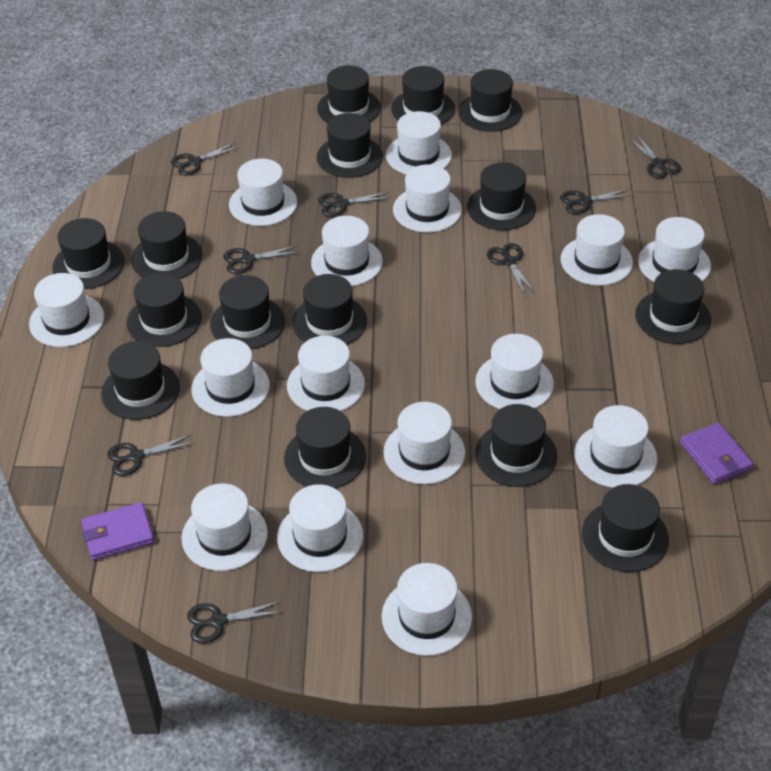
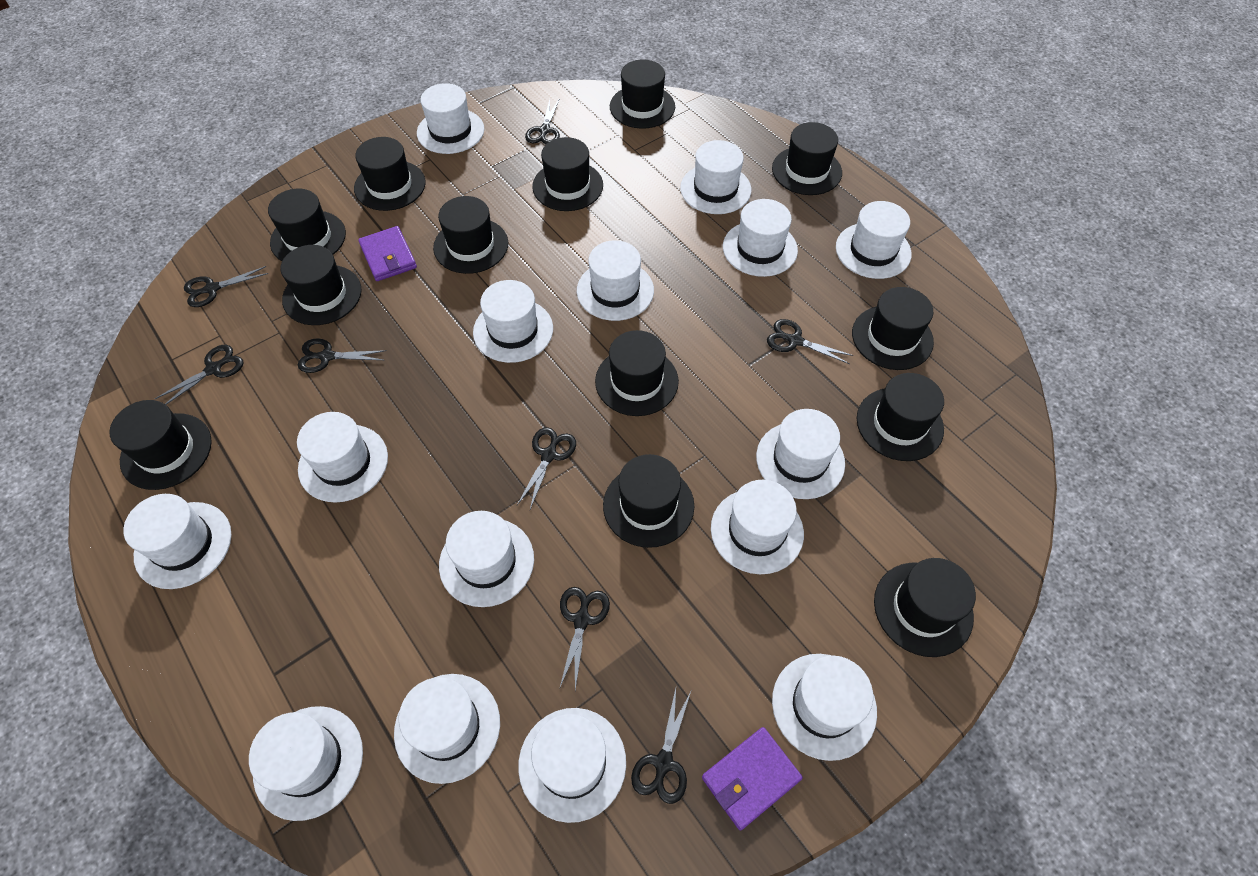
black hat: 15 -> 13

